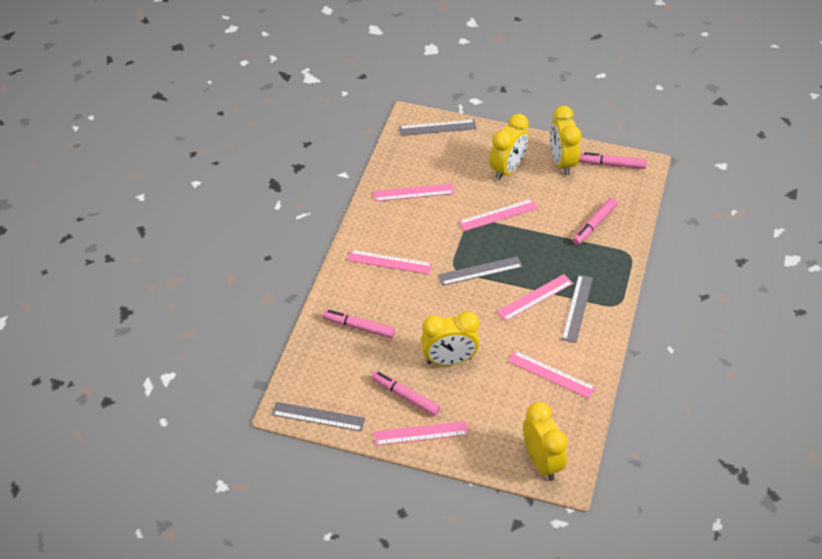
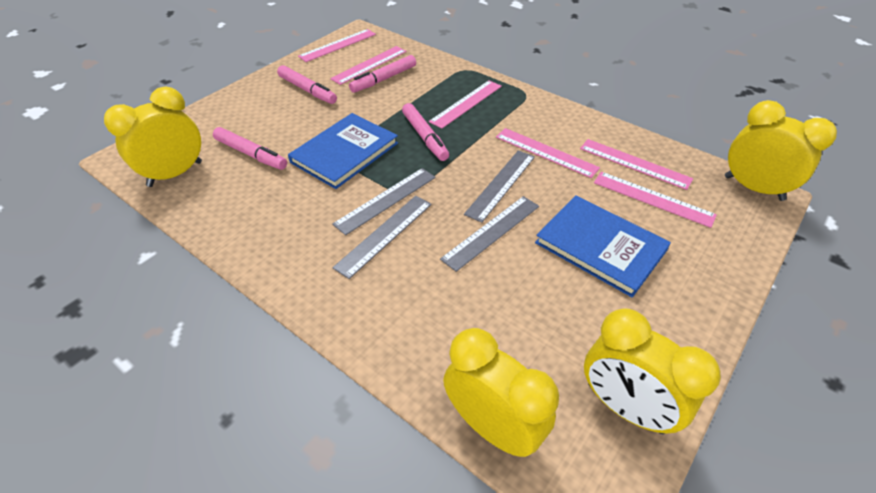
blue book: 0 -> 2

